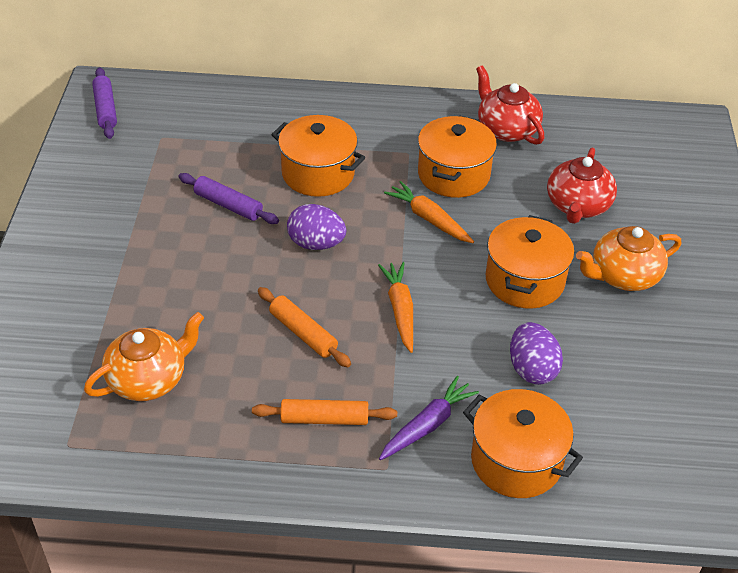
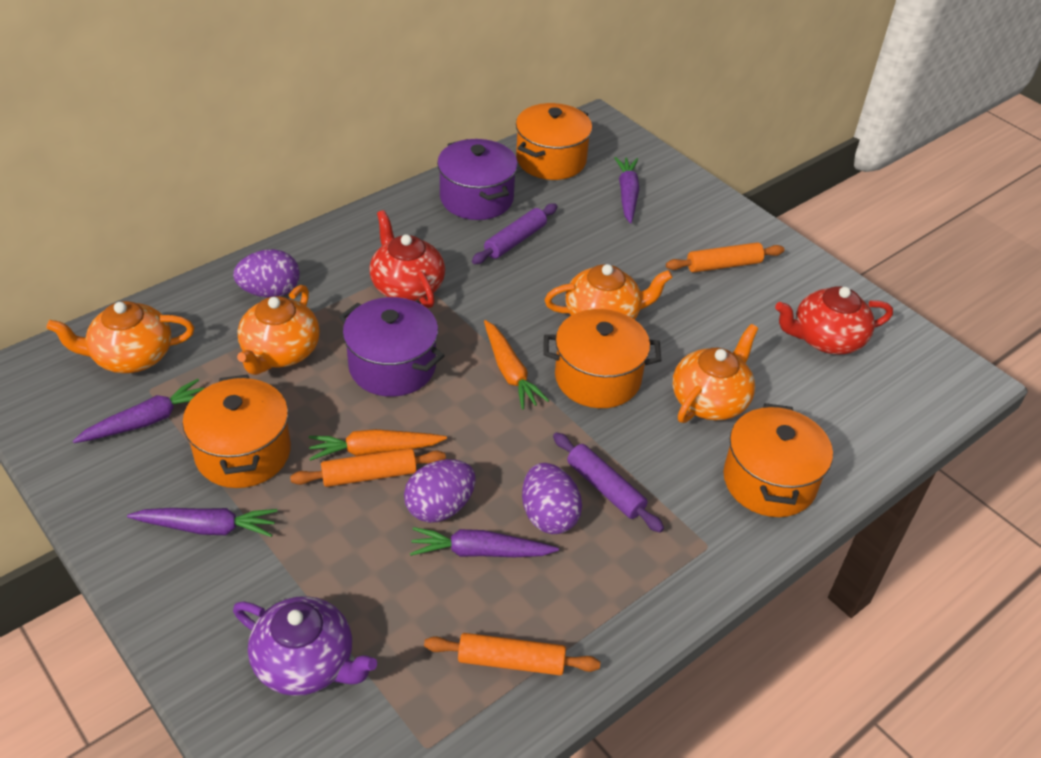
orange rolling pin: 2 -> 3
orange teapot: 2 -> 4
purple carrot: 1 -> 4
purple egg: 2 -> 3
purple pot: 0 -> 2
purple teapot: 0 -> 1

